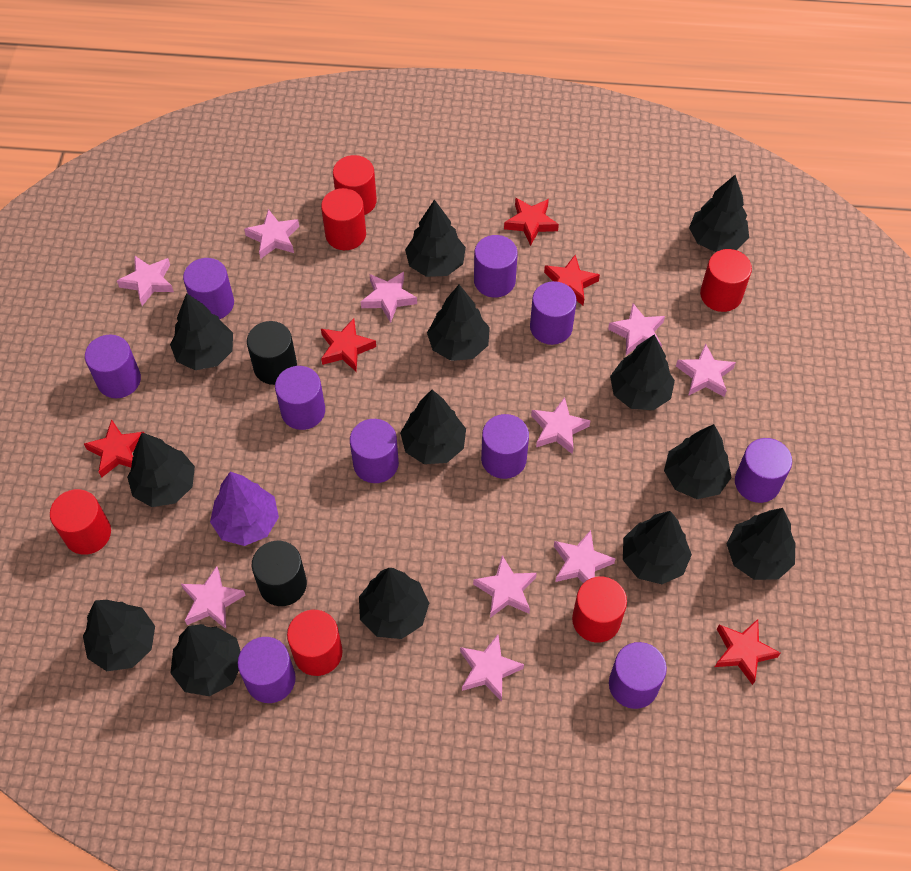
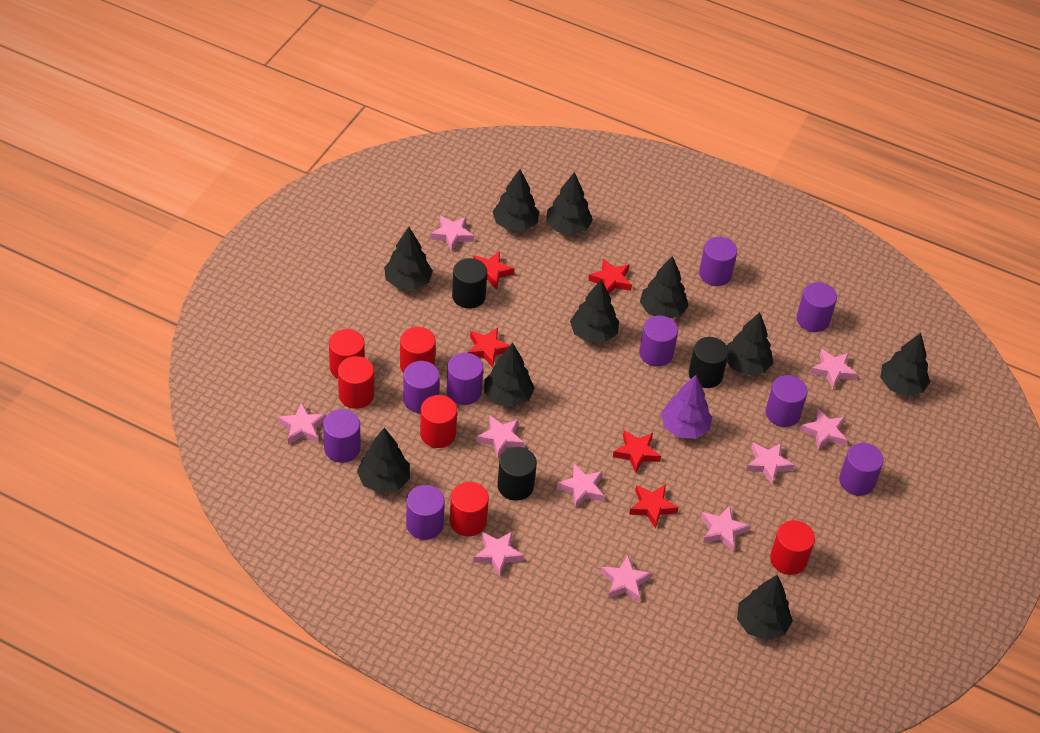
black cylinder: 2 -> 3
black tree: 13 -> 10
purple cylinder: 10 -> 9

